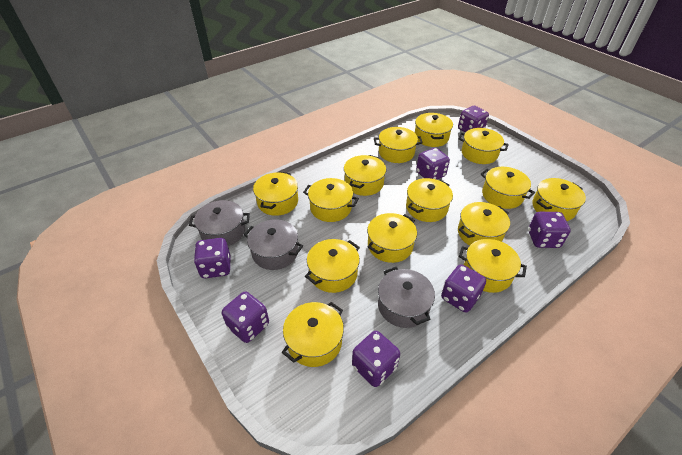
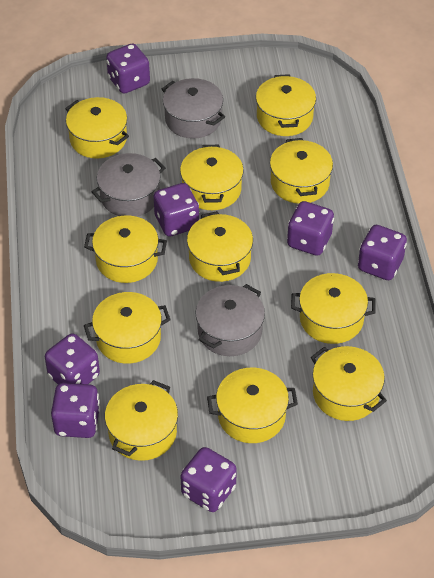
yellow pot: 14 -> 11

